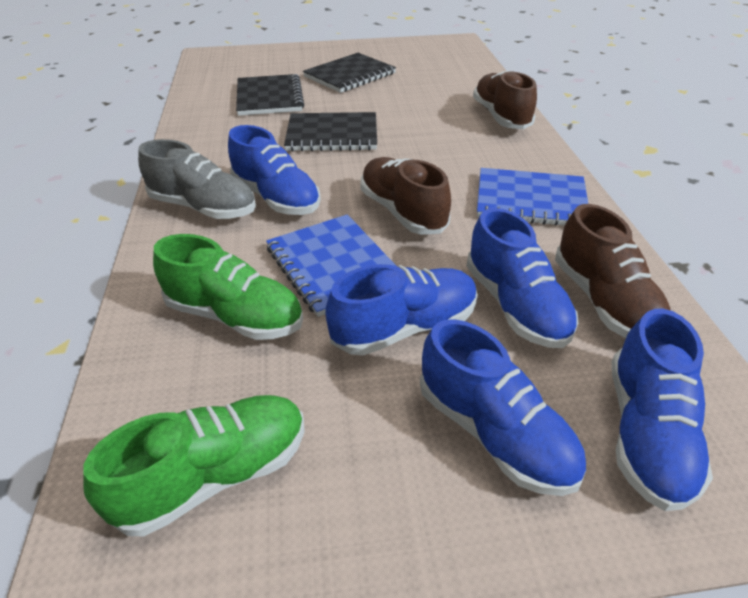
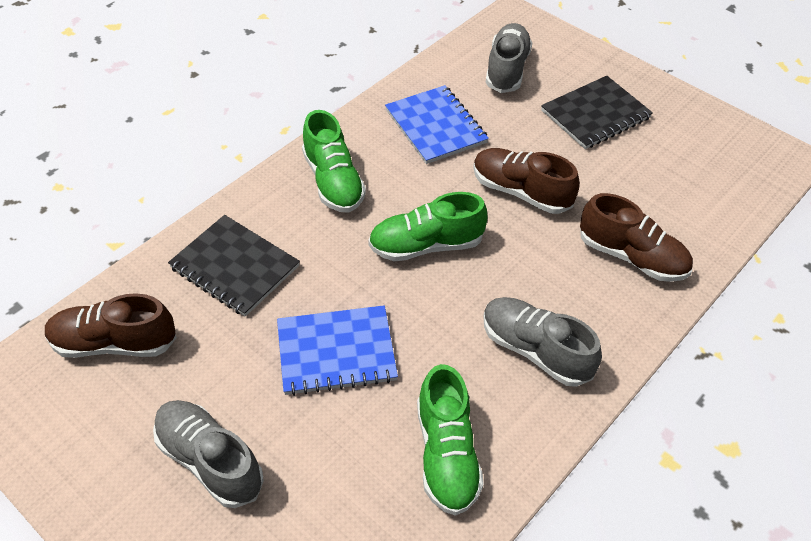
black notebook: 3 -> 2
blue shoe: 5 -> 0
green shoe: 2 -> 3
grey shoe: 1 -> 3

